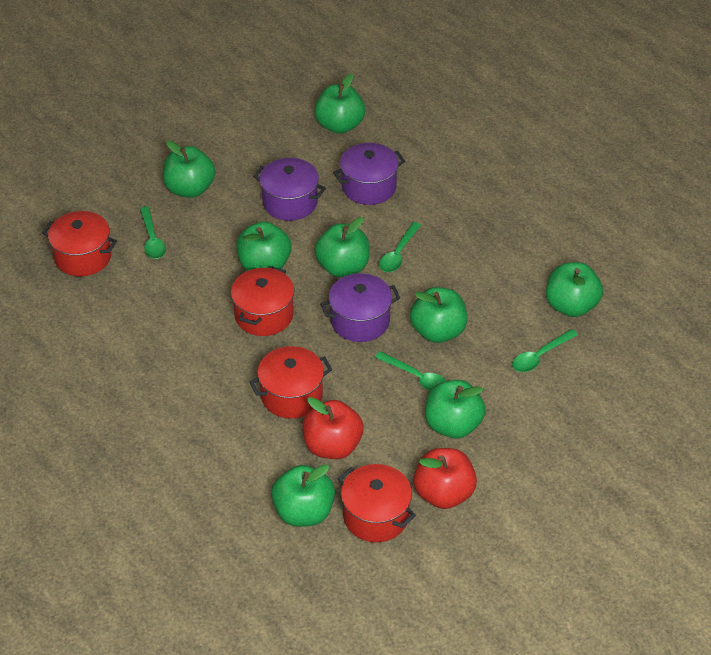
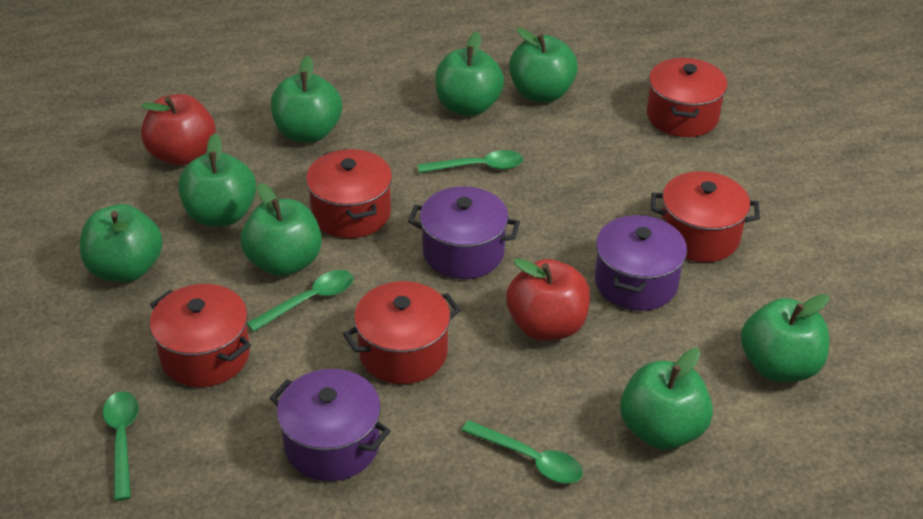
red pot: 4 -> 5

